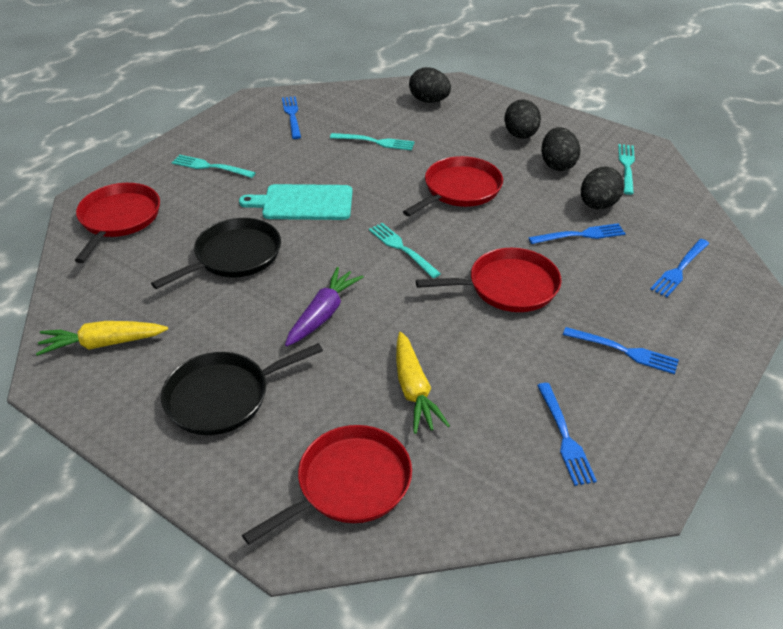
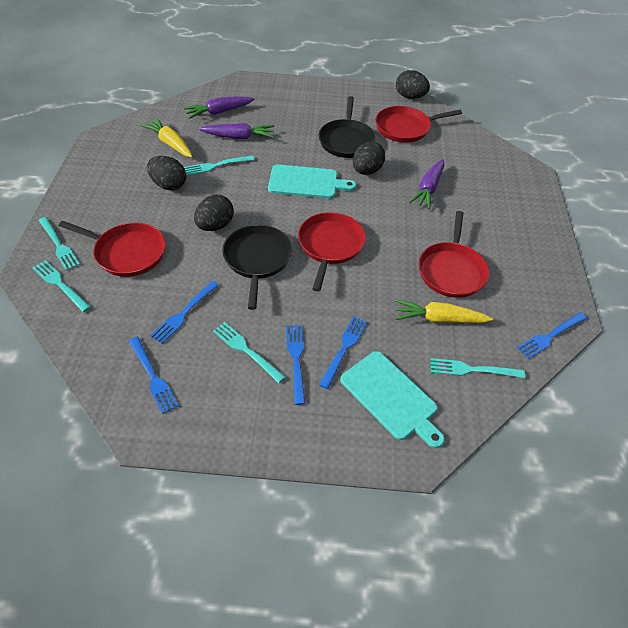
purple carrot: 1 -> 3
turquoise cutting board: 1 -> 2
turquoise fork: 4 -> 5

